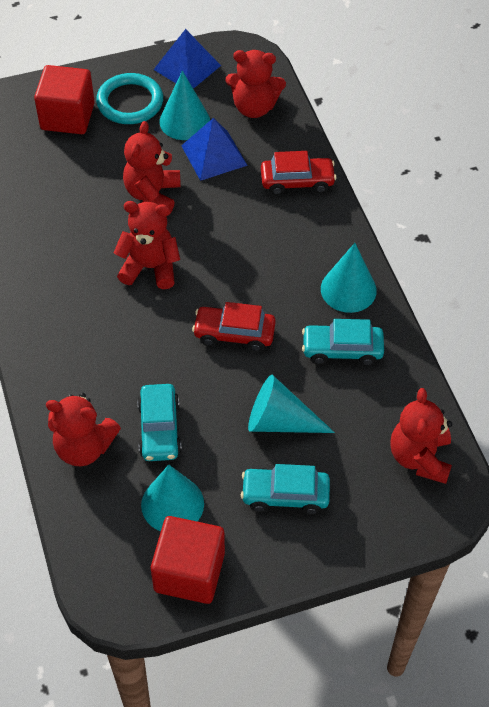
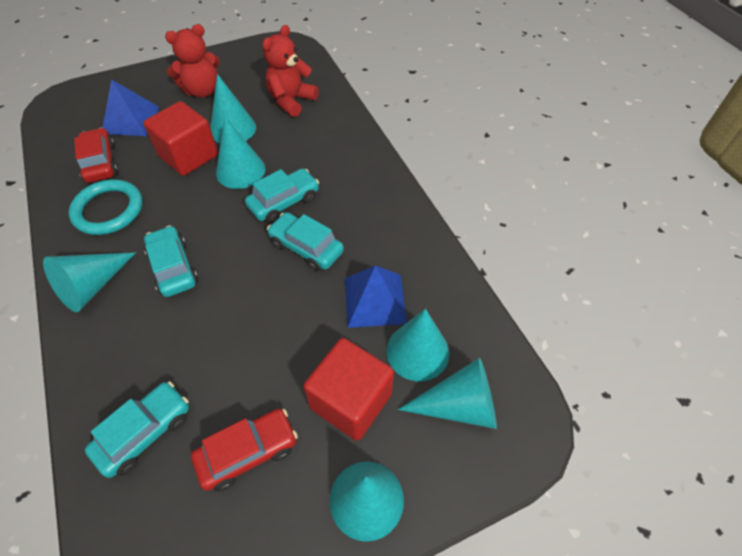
red teddy bear: 5 -> 2
turquoise car: 3 -> 4
turquoise cone: 4 -> 6

